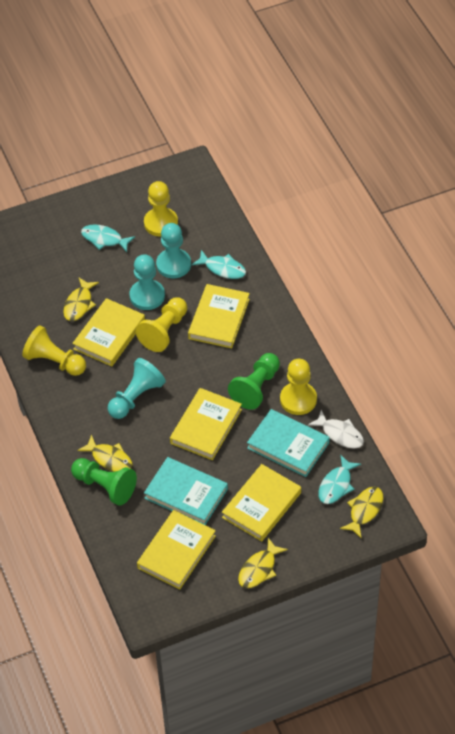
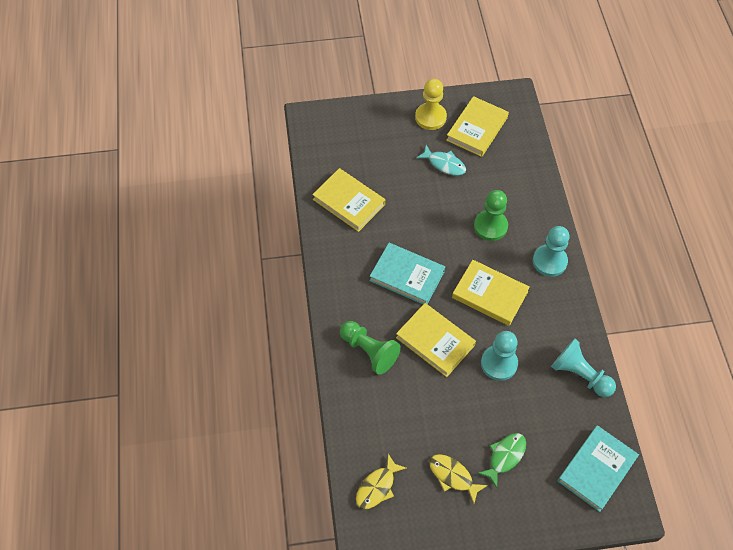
green fish: 0 -> 1
turquoise fish: 3 -> 1
white fish: 1 -> 0
yellow book: 5 -> 4
yellow fish: 4 -> 2
yellow pawn: 4 -> 1

